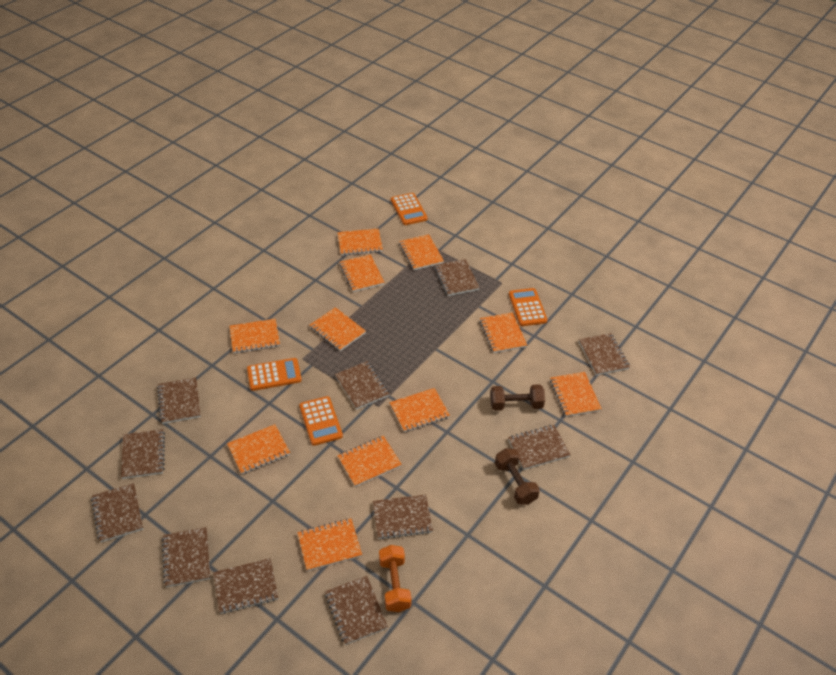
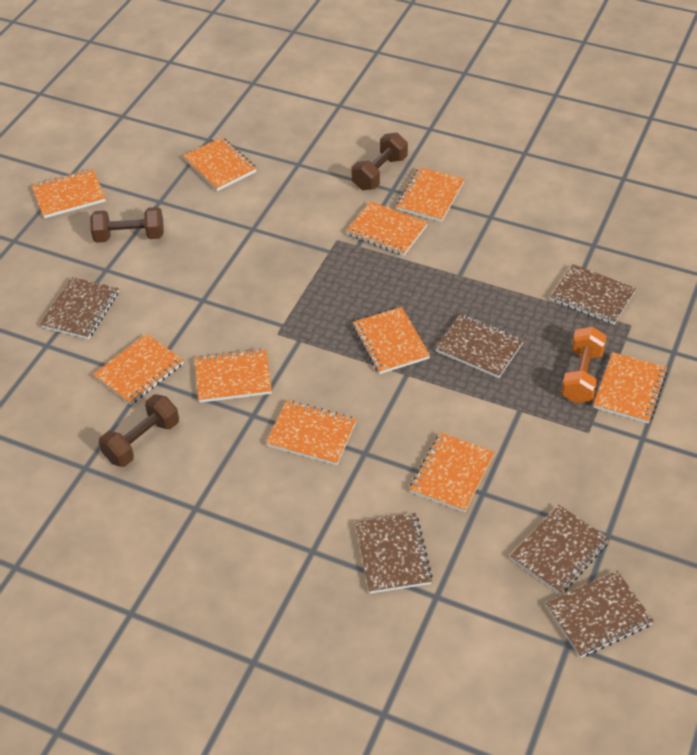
brown dumbbell: 2 -> 3
brown notebook: 11 -> 6
orange calculator: 4 -> 0
orange notebook: 11 -> 10

